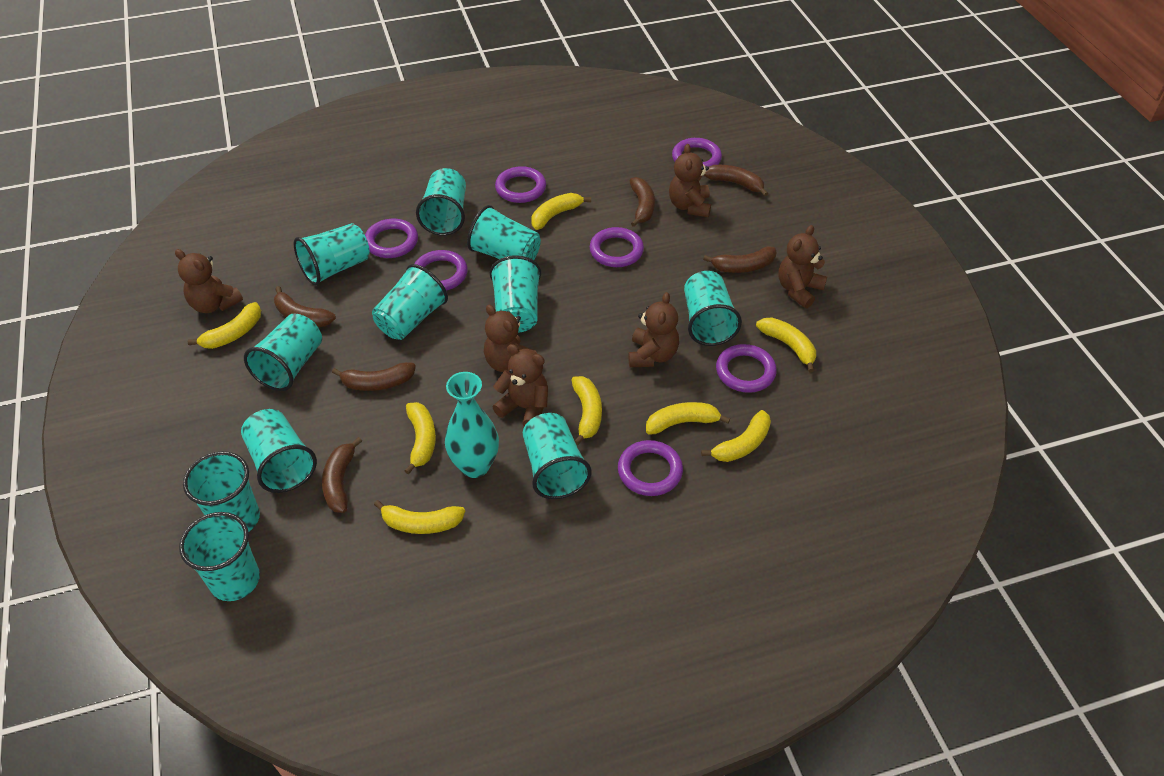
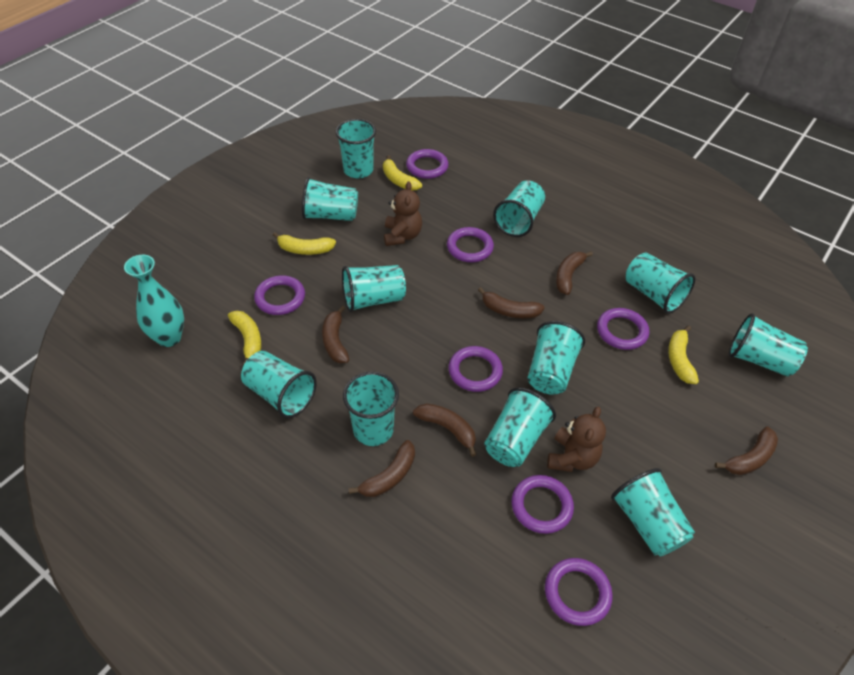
brown teddy bear: 6 -> 2
yellow banana: 8 -> 4

